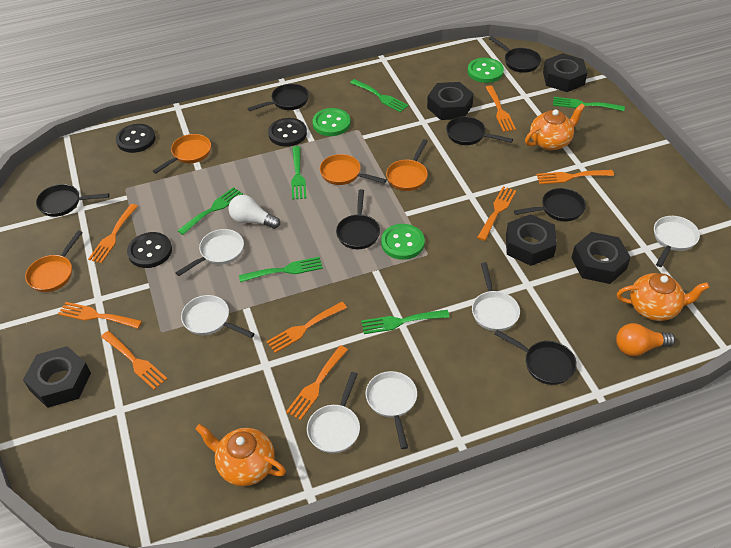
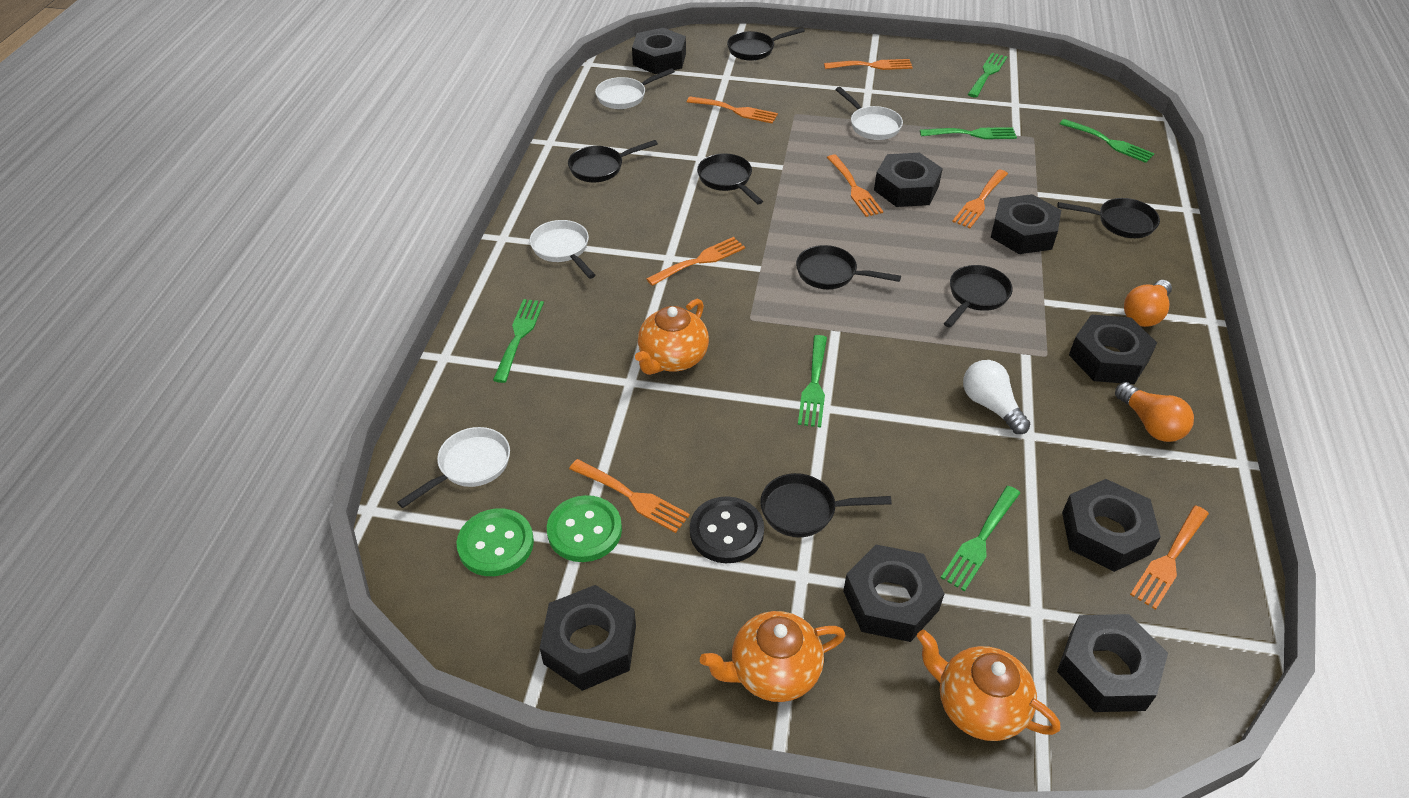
black button: 3 -> 1
black nut: 5 -> 8
green button: 3 -> 2
orange fork: 8 -> 7
orange light bulb: 1 -> 2
orange pan: 4 -> 0
white pan: 6 -> 4

